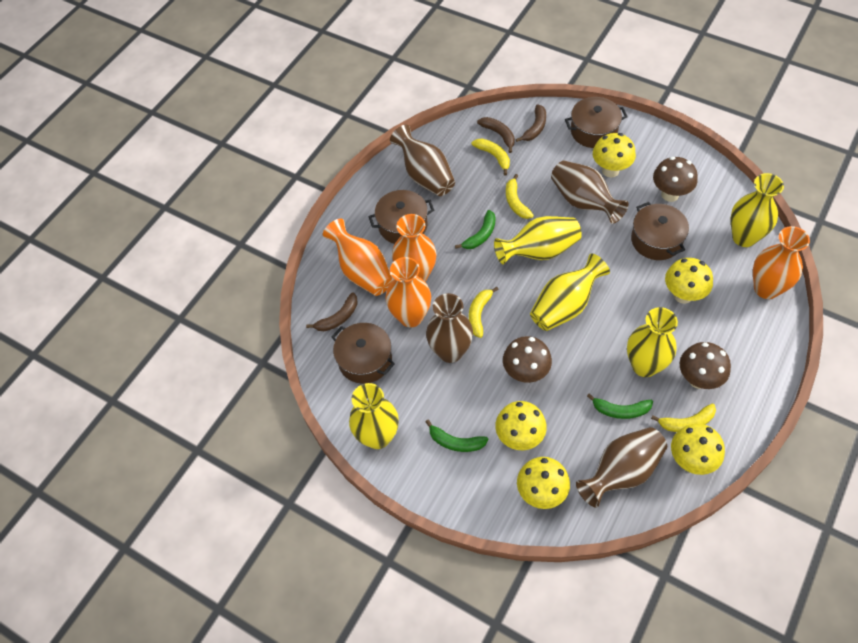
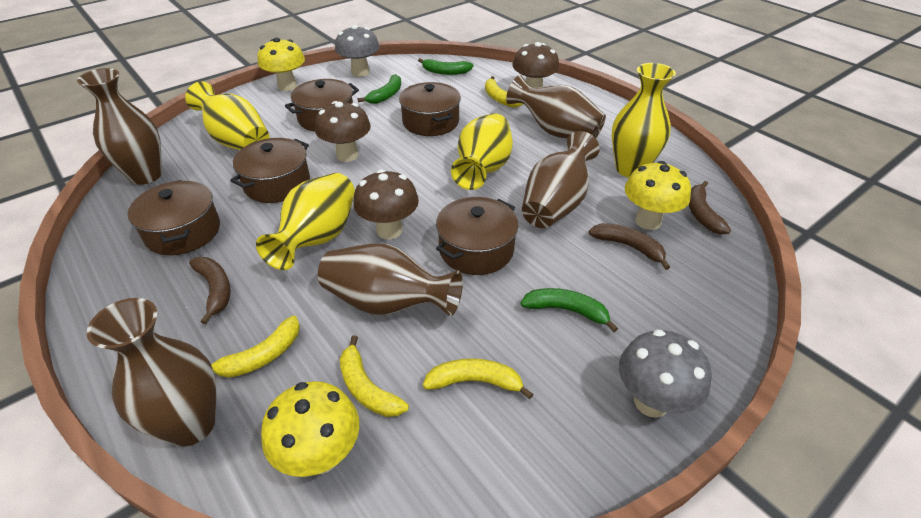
brown pot: 4 -> 5
brown vase: 4 -> 5
grey mushroom: 0 -> 2
orange vase: 4 -> 0
yellow mushroom: 5 -> 3
yellow vase: 5 -> 4

